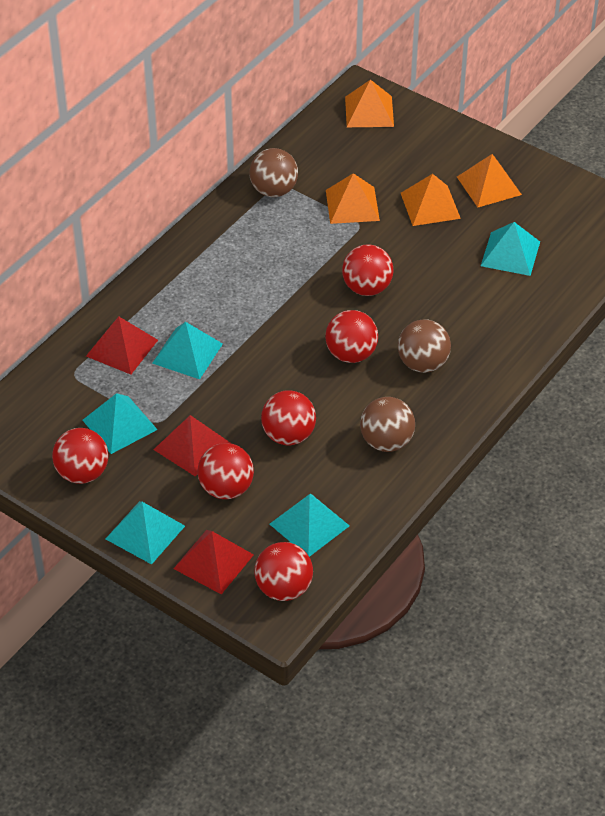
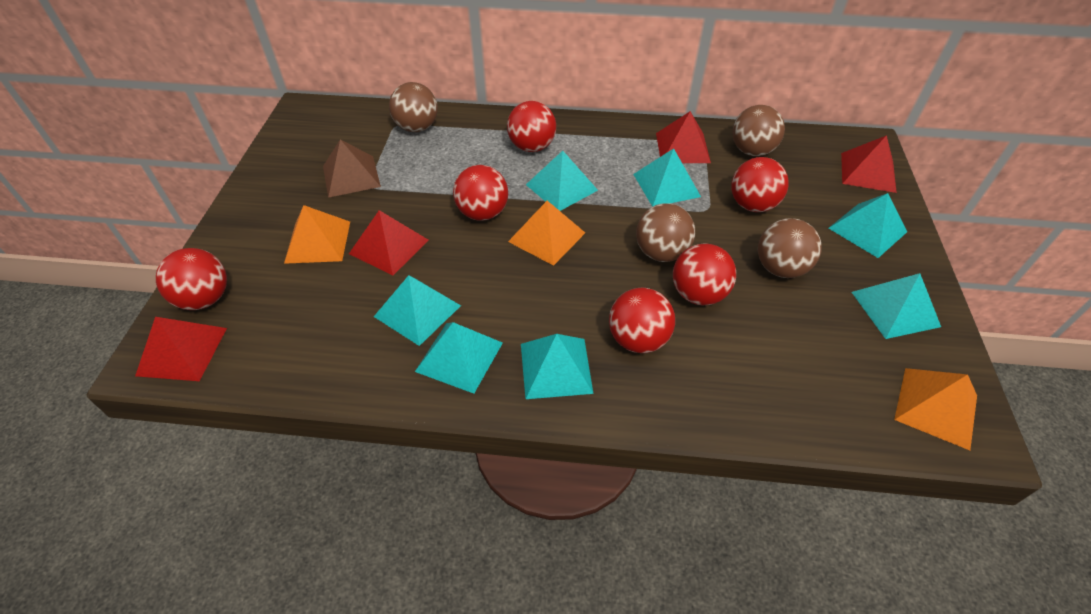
brown ball: 3 -> 4
brown pyramid: 0 -> 1
orange pyramid: 4 -> 3
red pyramid: 3 -> 4
turquoise pyramid: 5 -> 7

